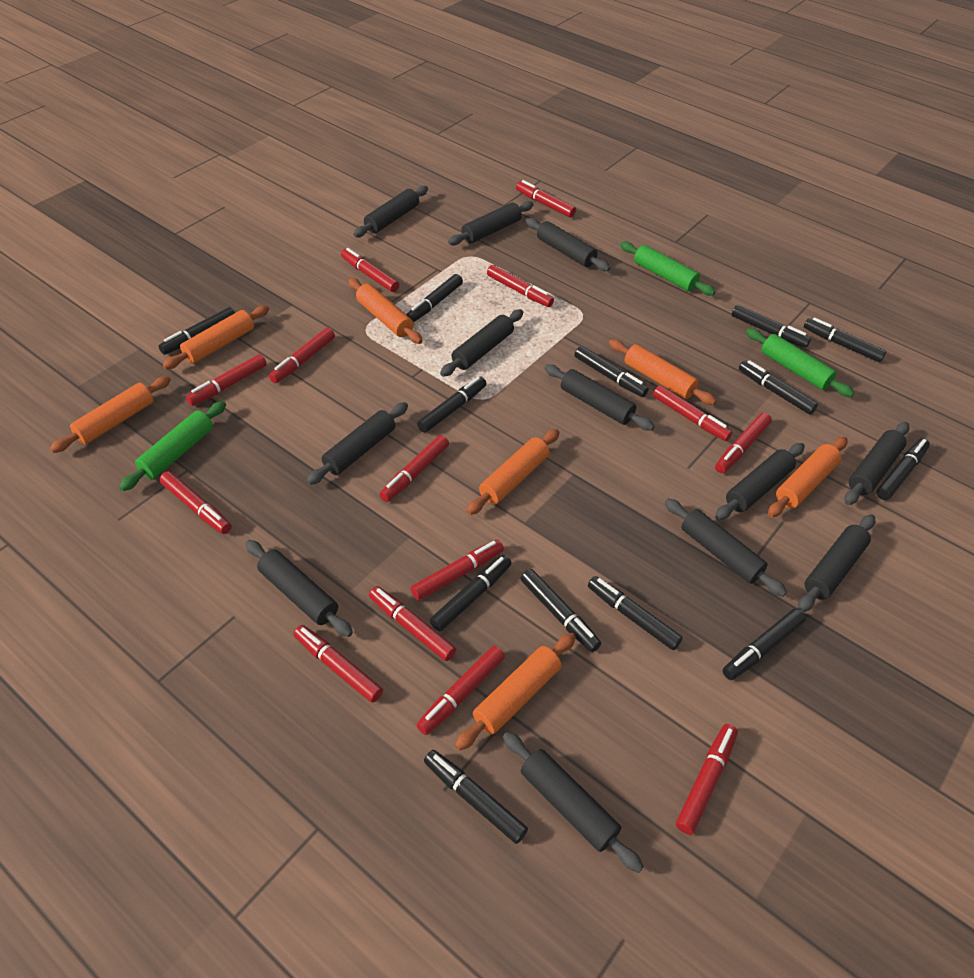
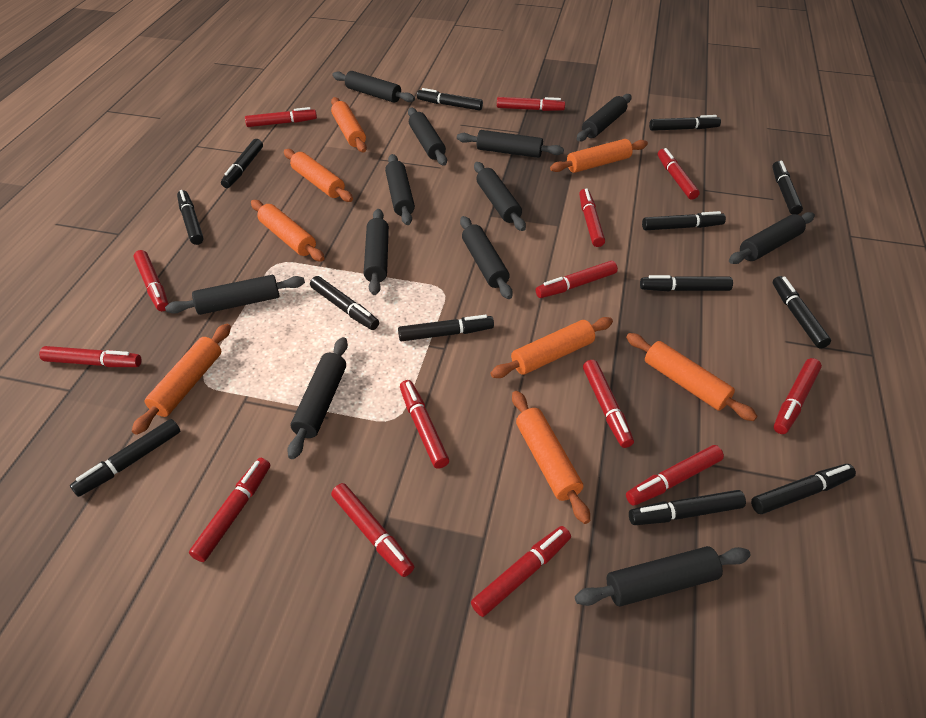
green rolling pin: 3 -> 0
orange rolling pin: 7 -> 8

